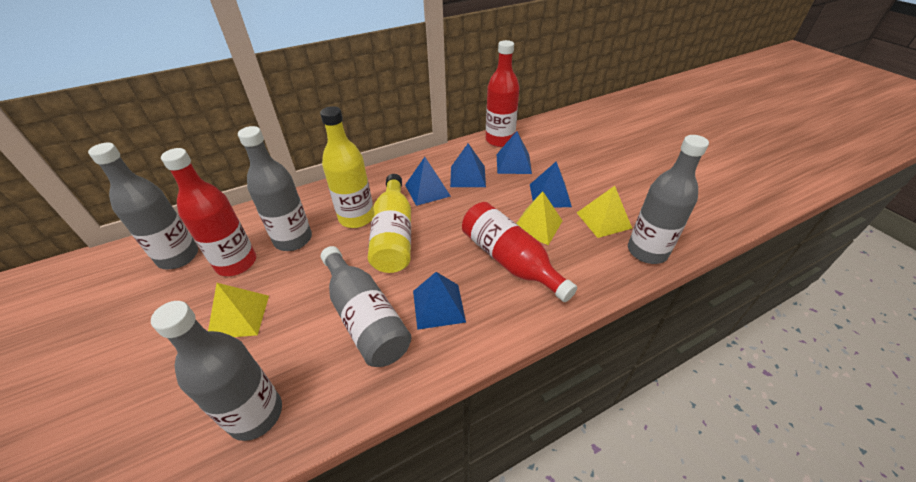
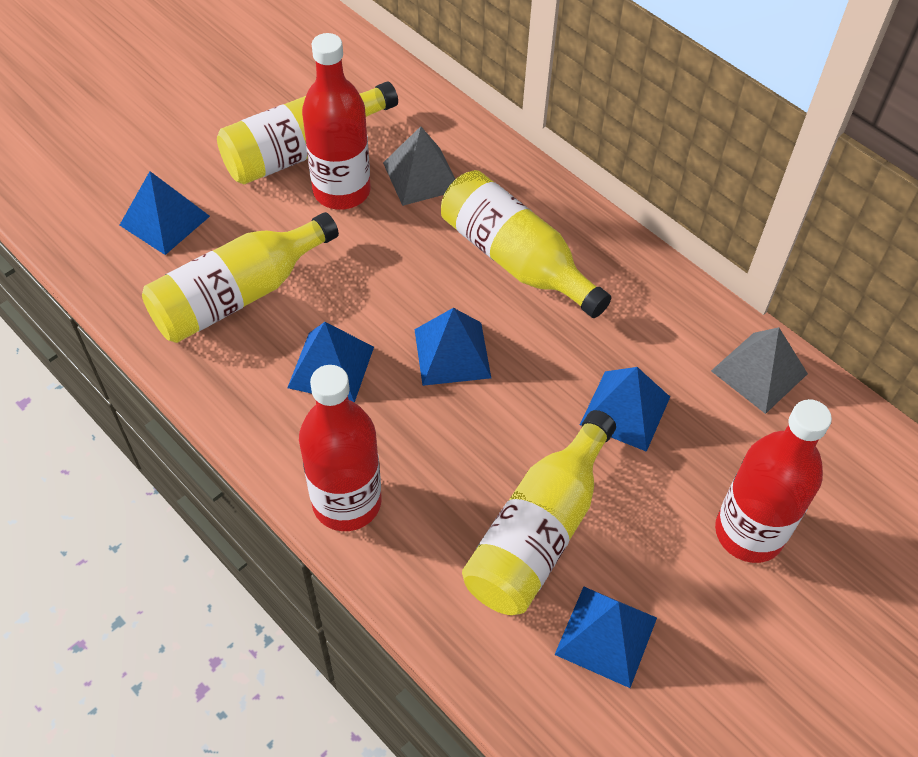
grey bottle: 5 -> 0
grey pyramid: 0 -> 2
yellow bottle: 2 -> 4
yellow pyramid: 3 -> 0

